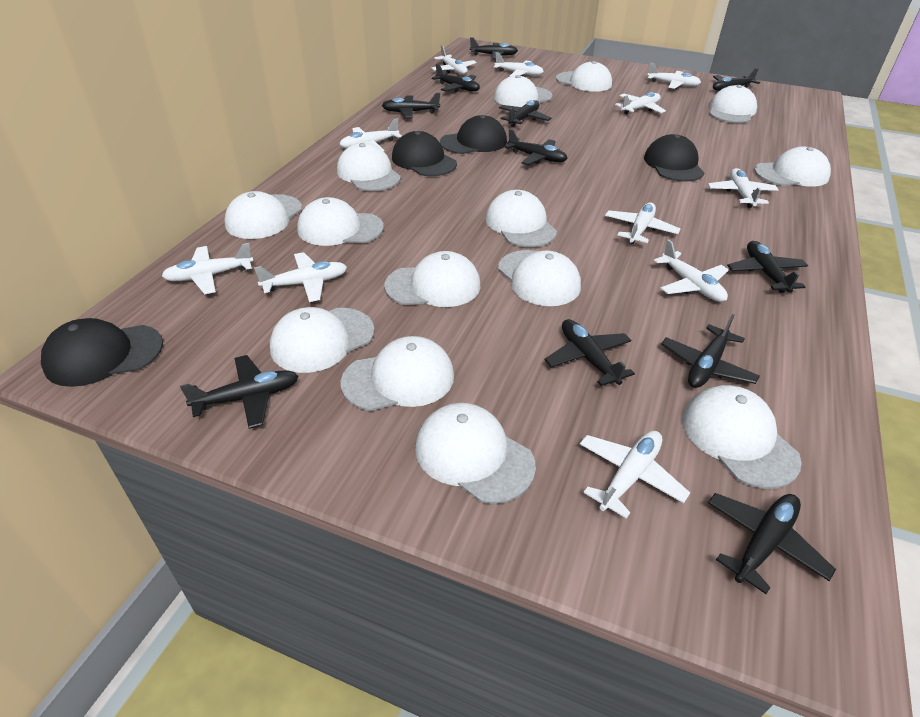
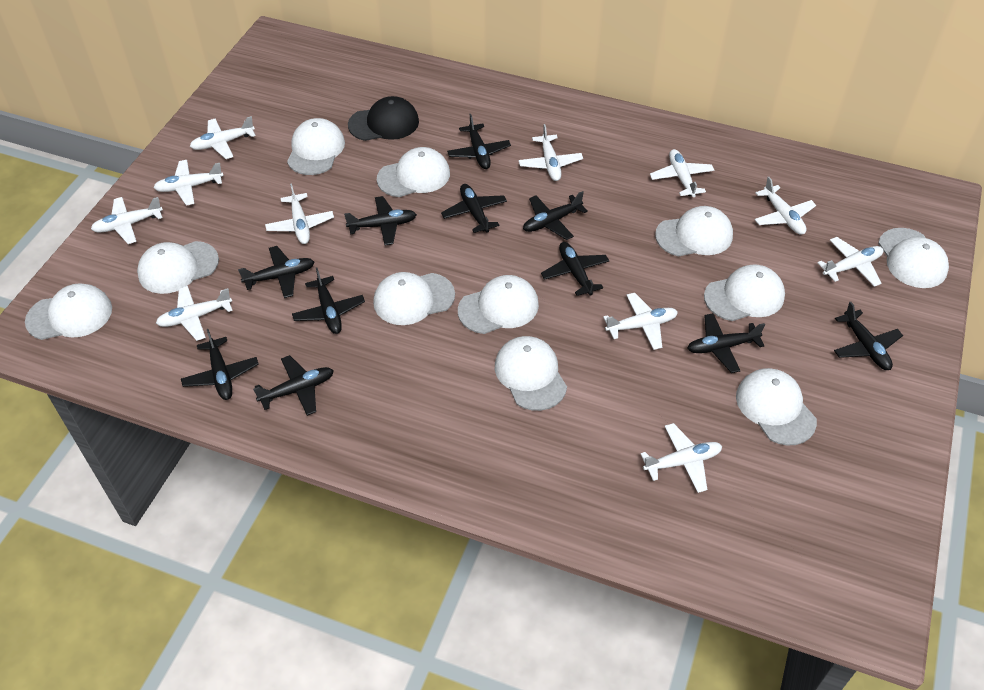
black cap: 4 -> 1
white cap: 14 -> 11

